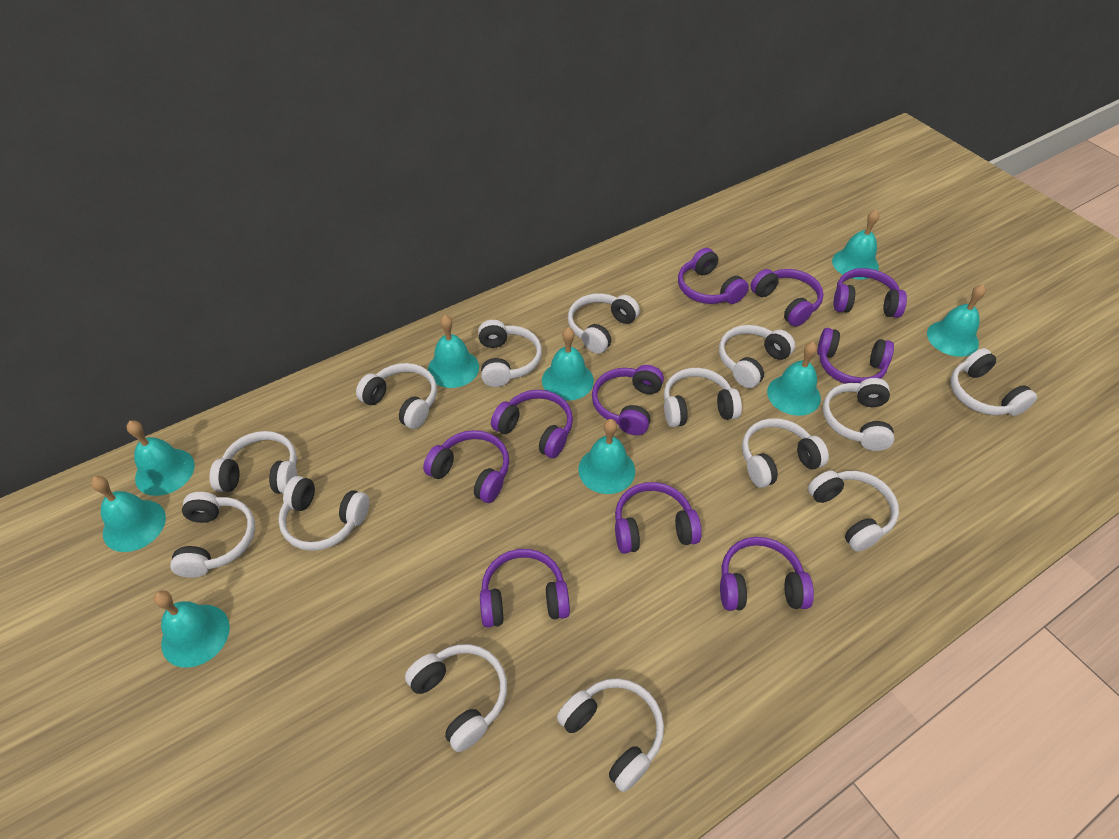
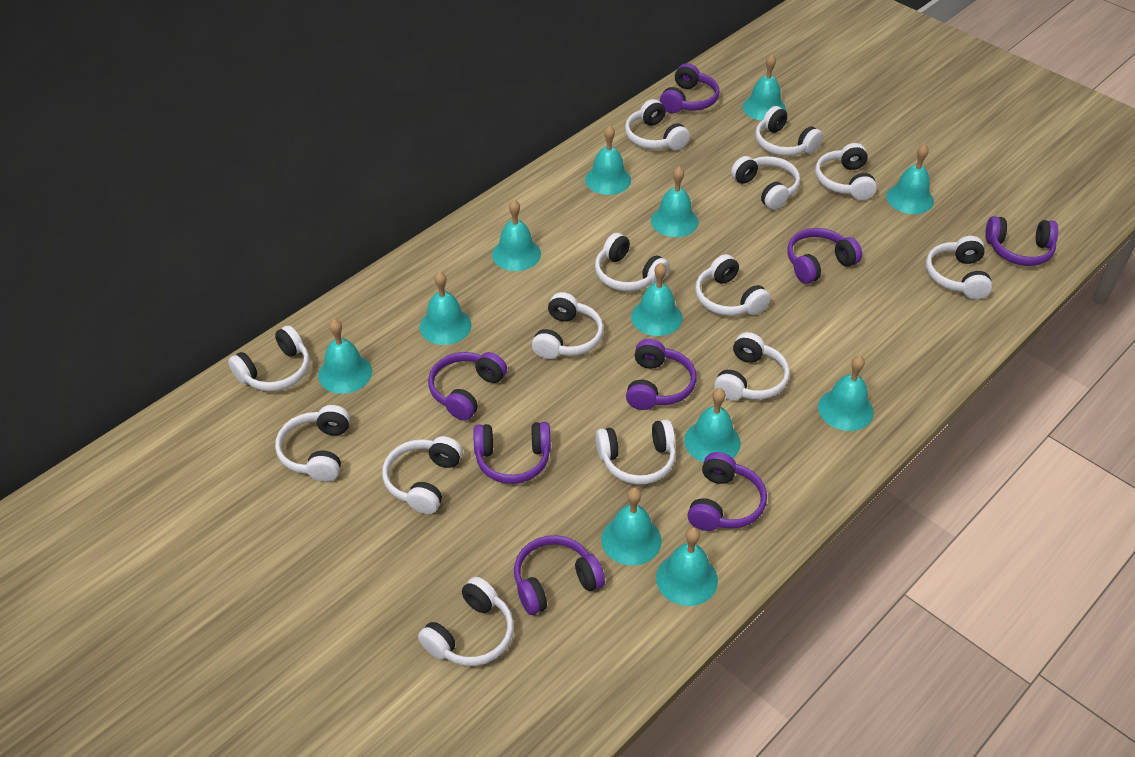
purple headphones: 10 -> 8
turquoise bell: 9 -> 12

